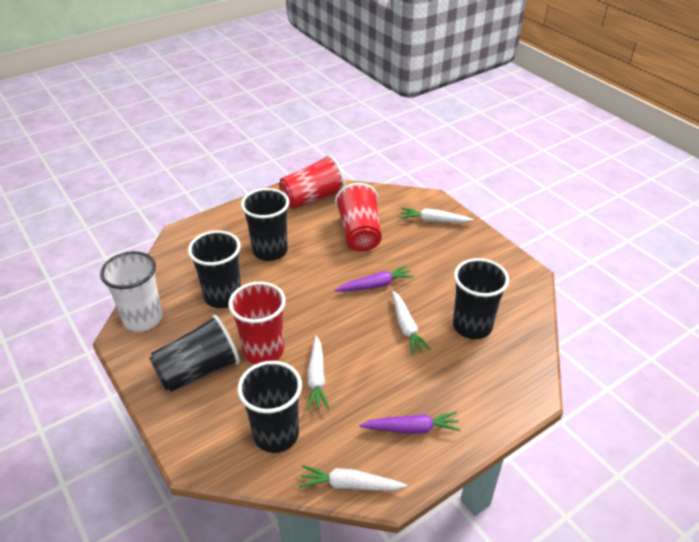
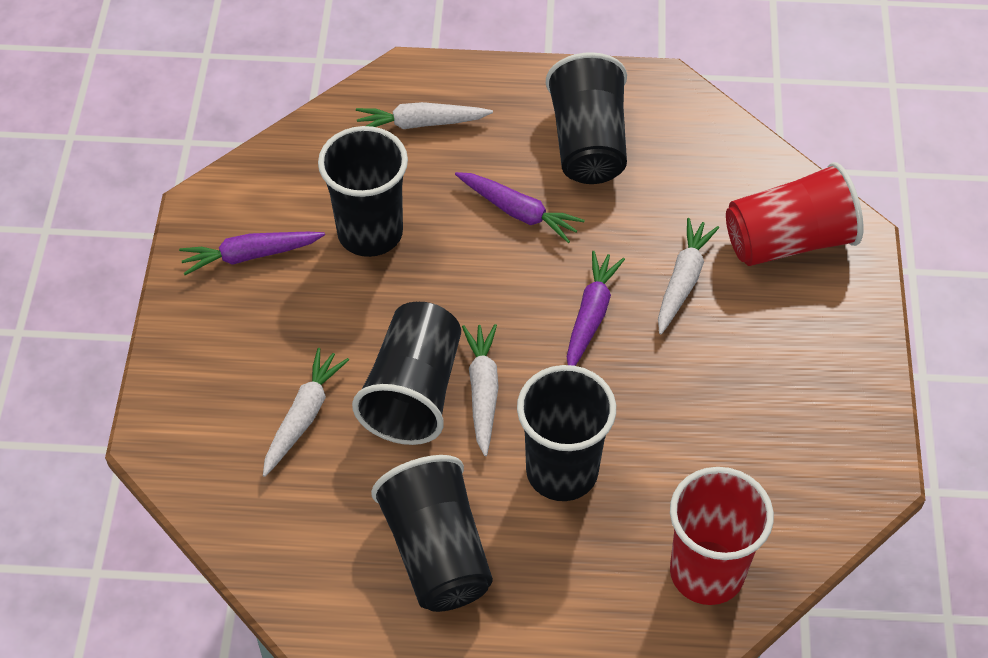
purple carrot: 2 -> 3
red cup: 3 -> 2
white cup: 1 -> 0

